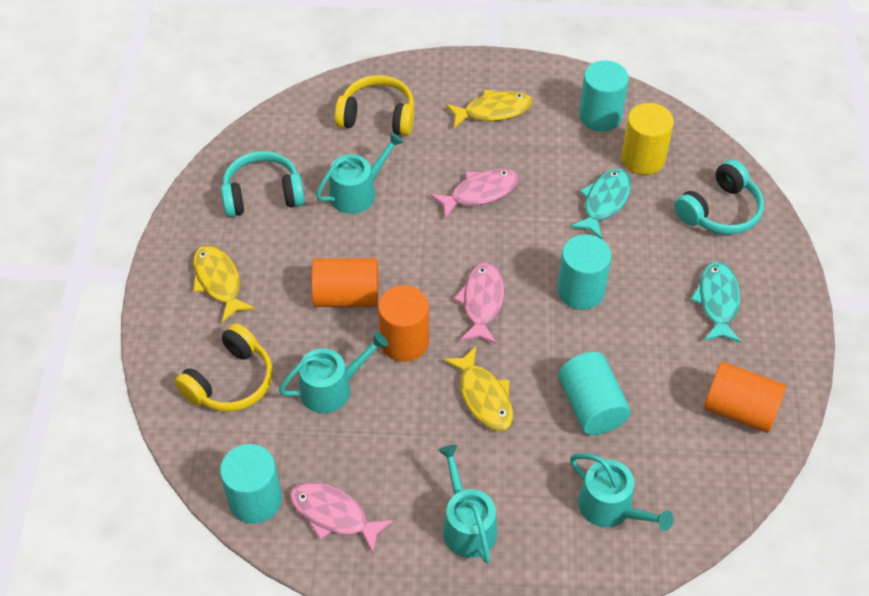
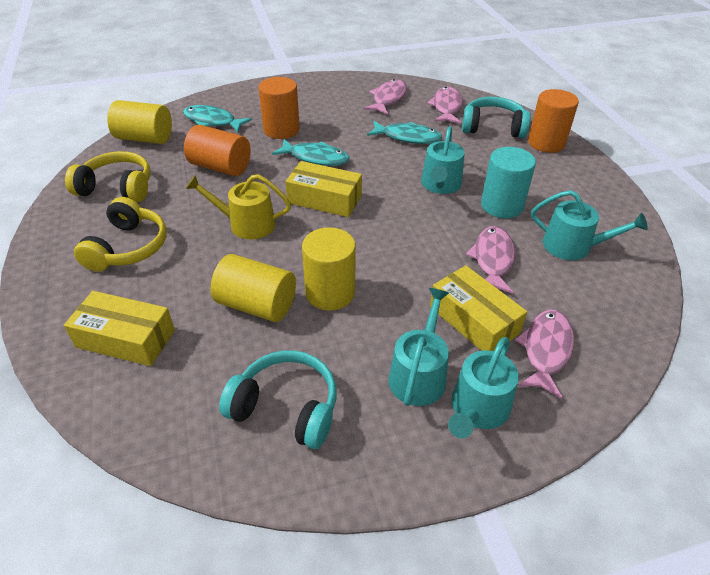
pink fish: 3 -> 4
turquoise cylinder: 4 -> 1
turquoise fish: 2 -> 3
yellow box: 0 -> 3
yellow cylinder: 1 -> 3
yellow fish: 3 -> 0
yellow watering can: 0 -> 1

